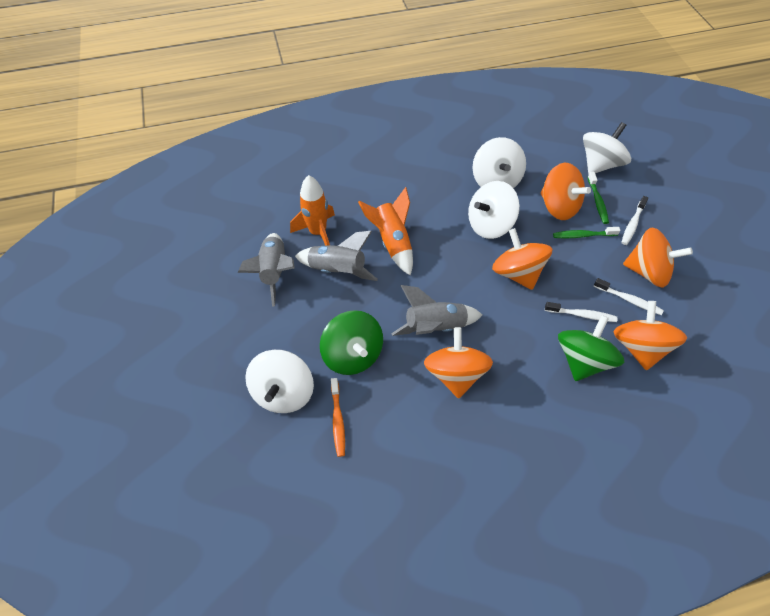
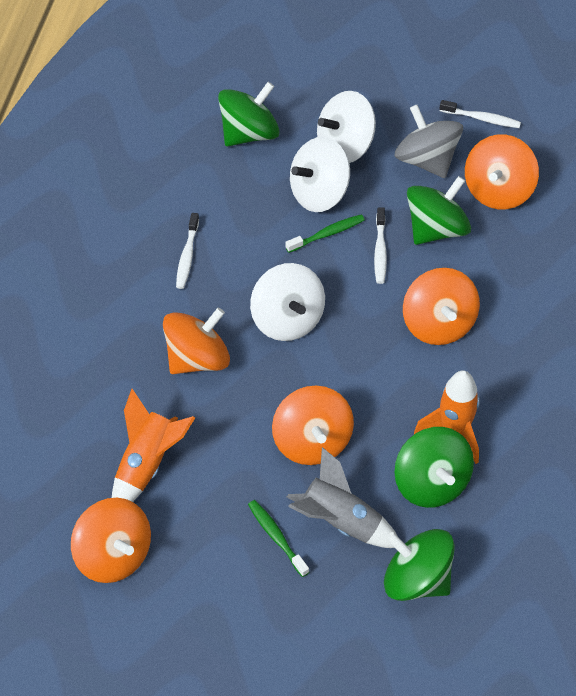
green spinning top: 2 -> 4
grey rocket: 3 -> 1
grey spinning top: 0 -> 1
orange toothbrush: 1 -> 0
white spinning top: 4 -> 3

